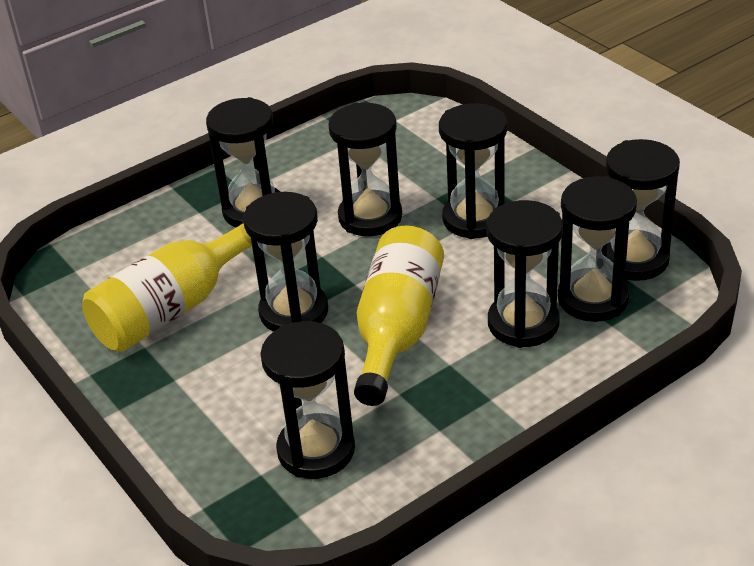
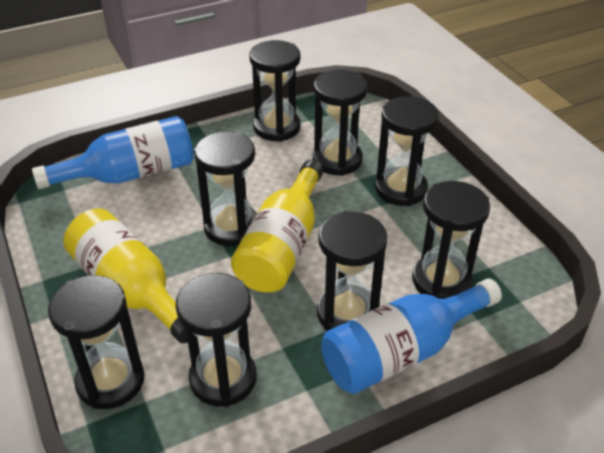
blue bottle: 0 -> 2

